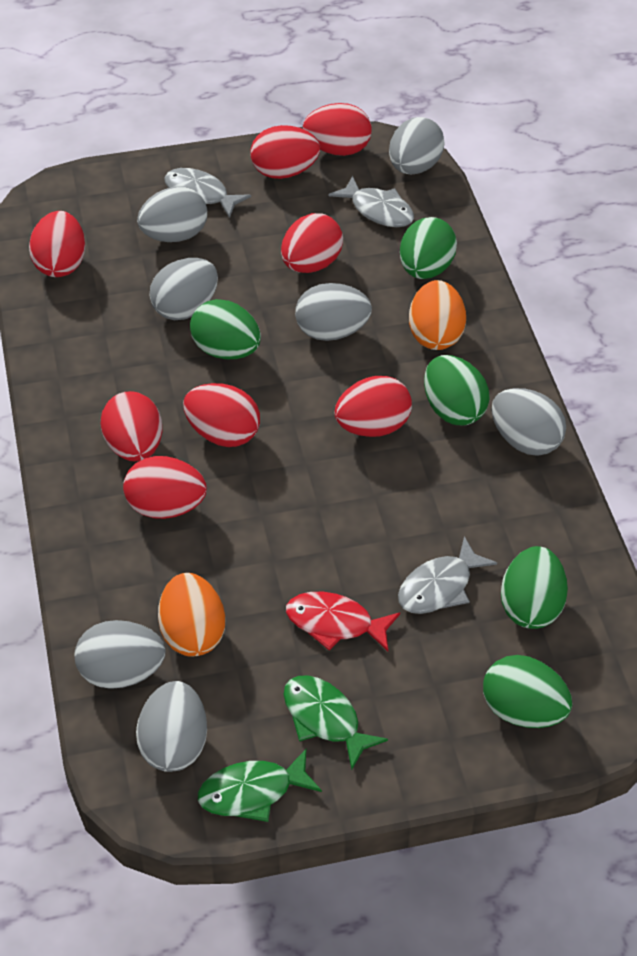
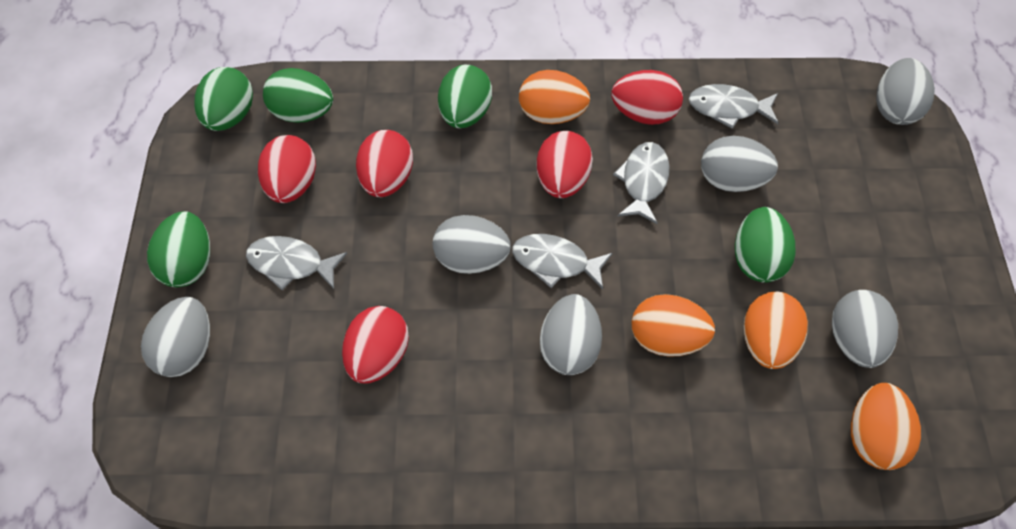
green fish: 2 -> 0
grey egg: 7 -> 6
grey fish: 3 -> 4
orange egg: 2 -> 4
red egg: 8 -> 5
red fish: 1 -> 0

